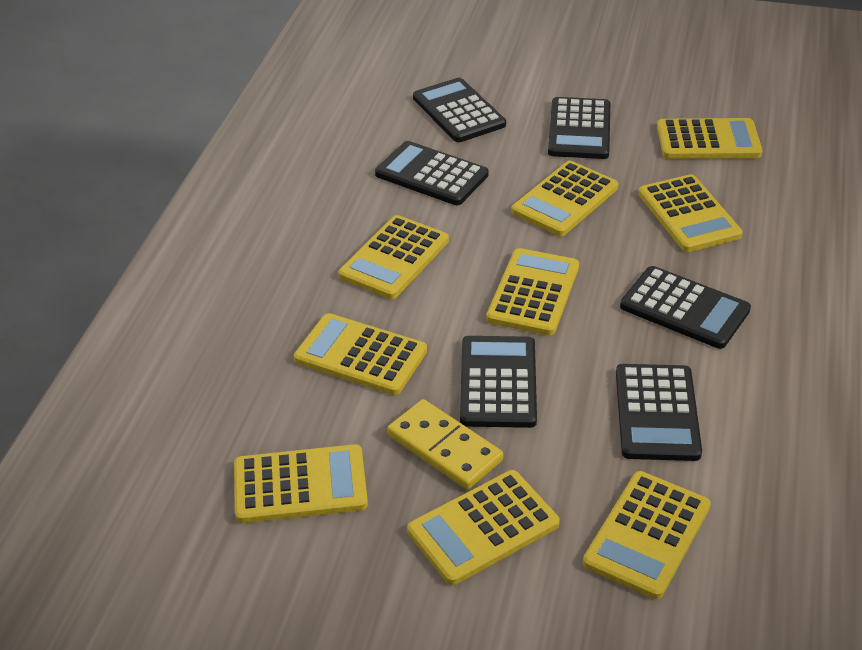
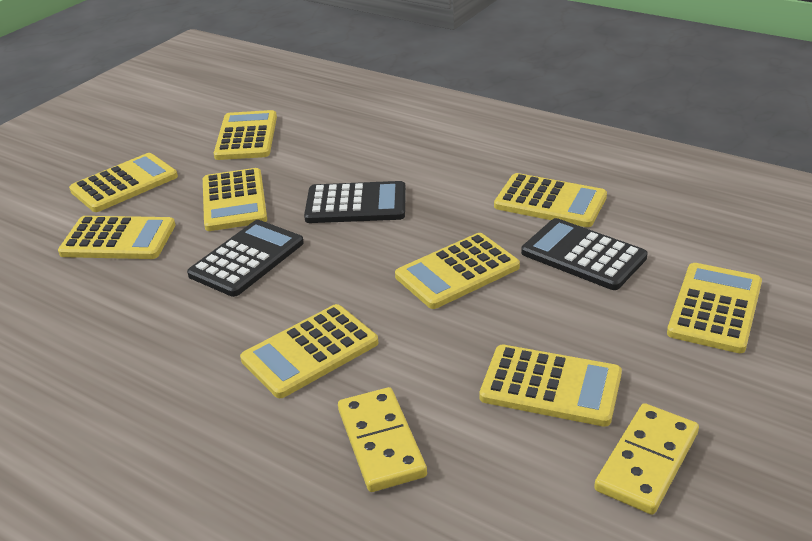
black calculator: 6 -> 3
yellow domino: 1 -> 2

